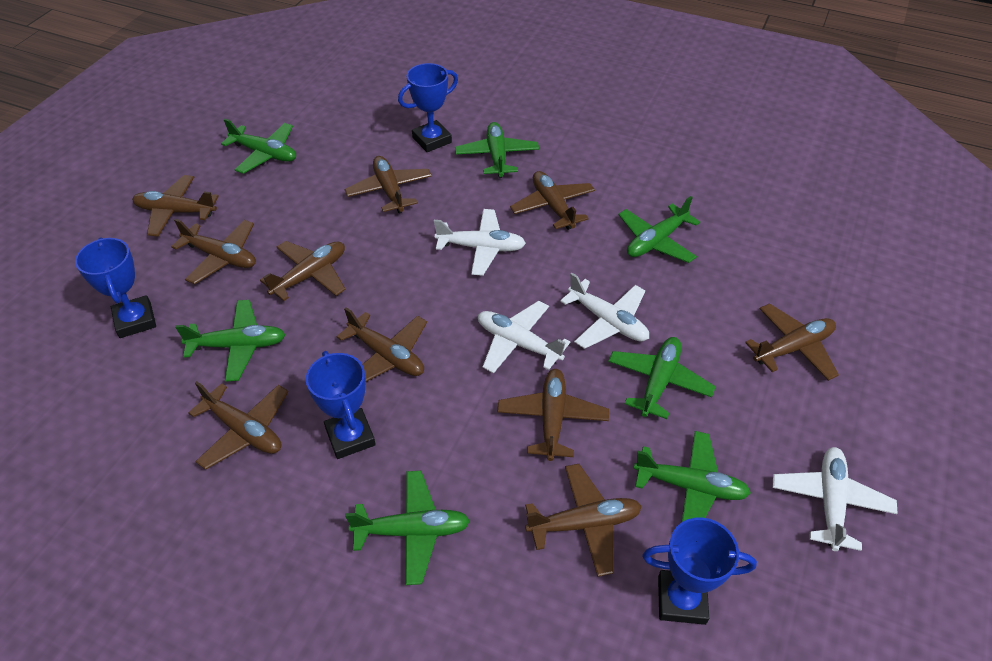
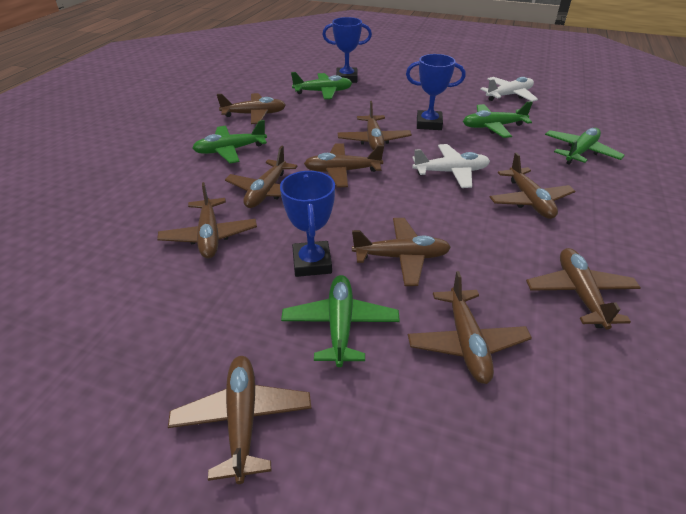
blue trophy: 4 -> 3
green plane: 7 -> 5
white plane: 4 -> 2

